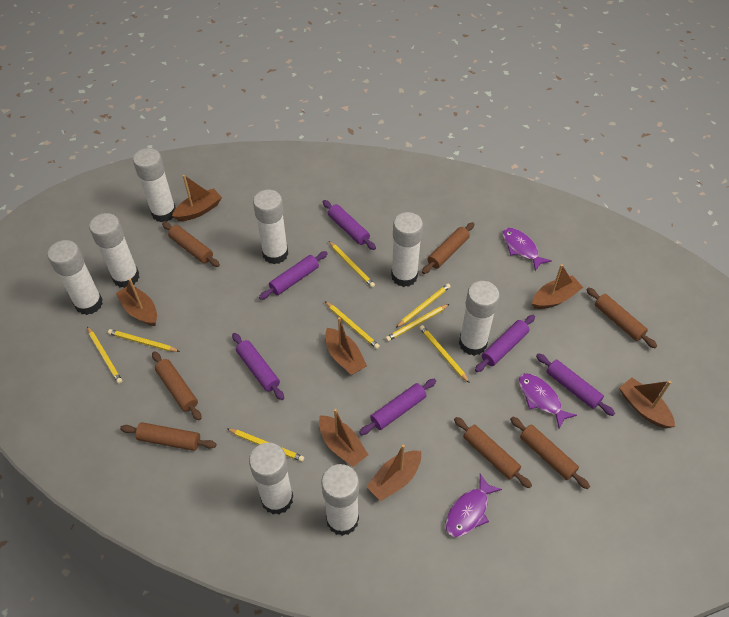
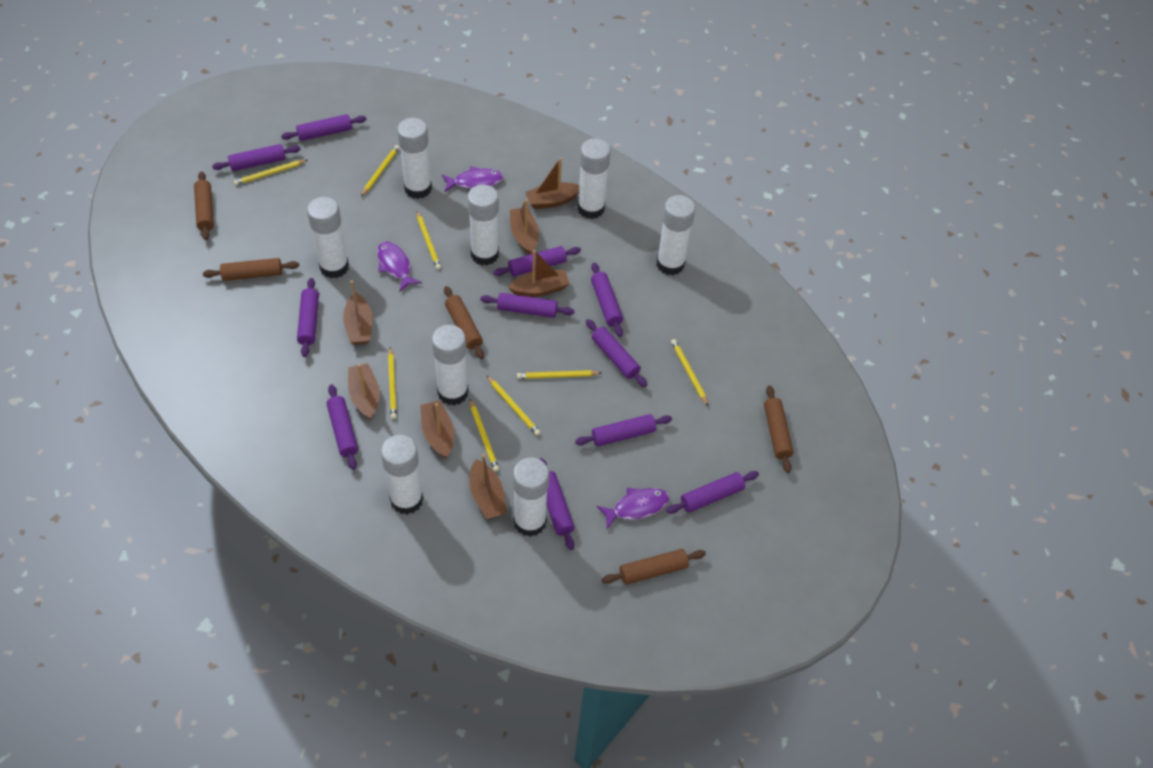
brown rolling pin: 7 -> 5
purple rolling pin: 6 -> 11

